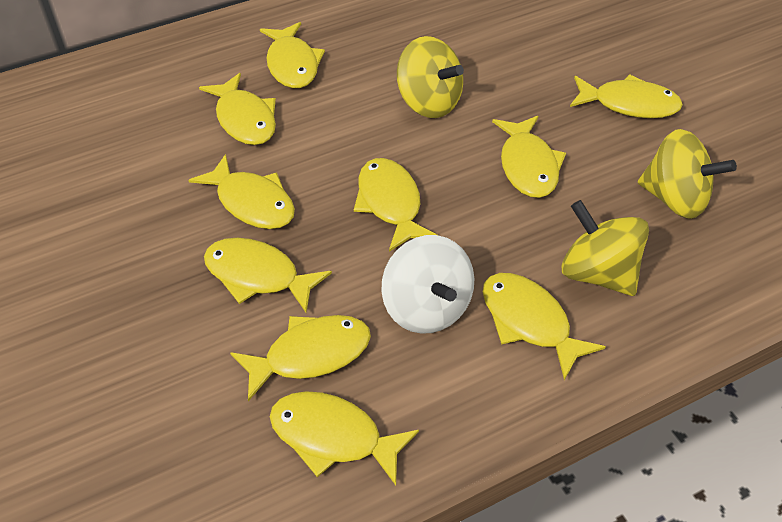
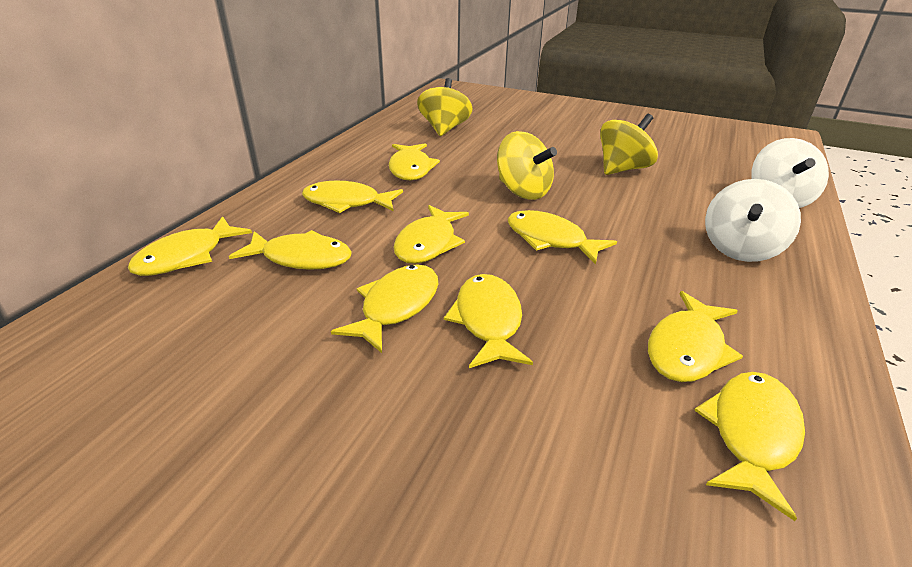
white spinning top: 1 -> 2

